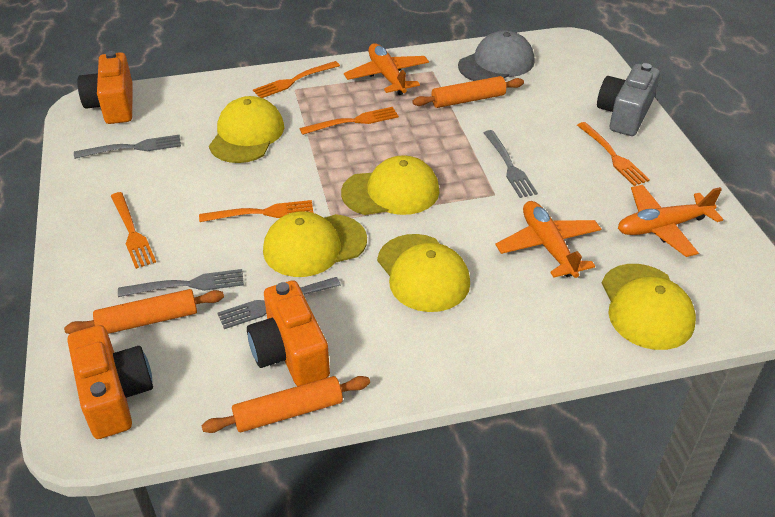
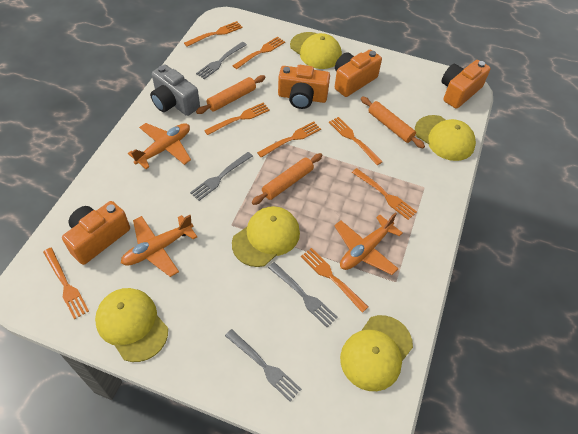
grey cap: 1 -> 0
orange camera: 3 -> 4
orange fork: 5 -> 8

